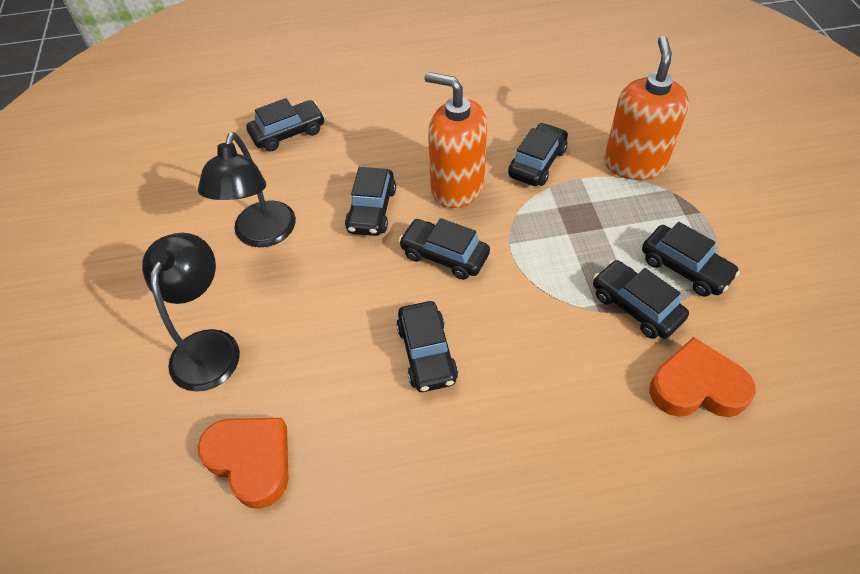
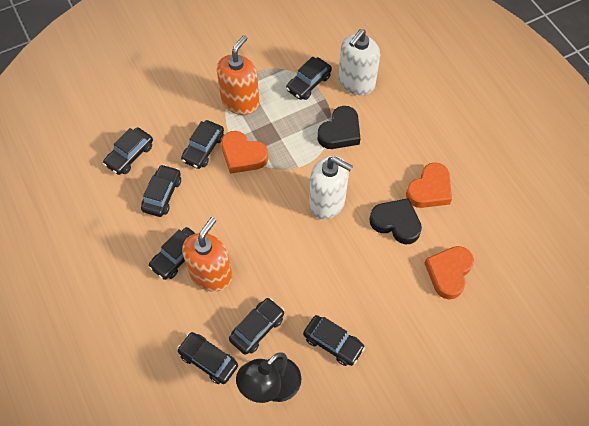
black car: 7 -> 8
black heart: 0 -> 2
black lamp: 2 -> 1
orange heart: 2 -> 3
white soap dispenser: 0 -> 2

